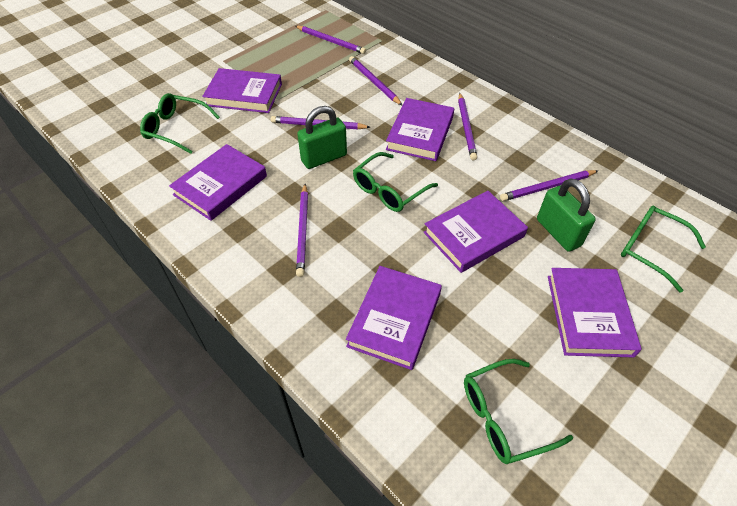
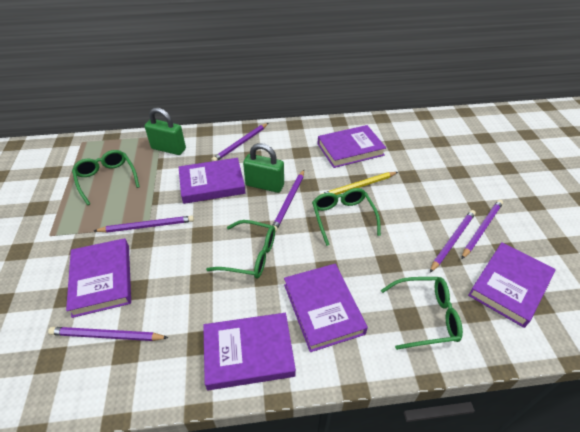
yellow pencil: 0 -> 1

